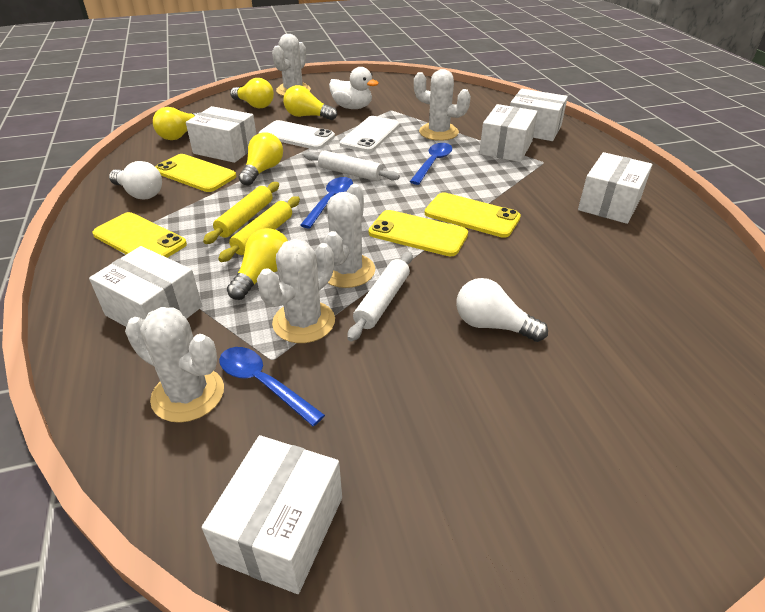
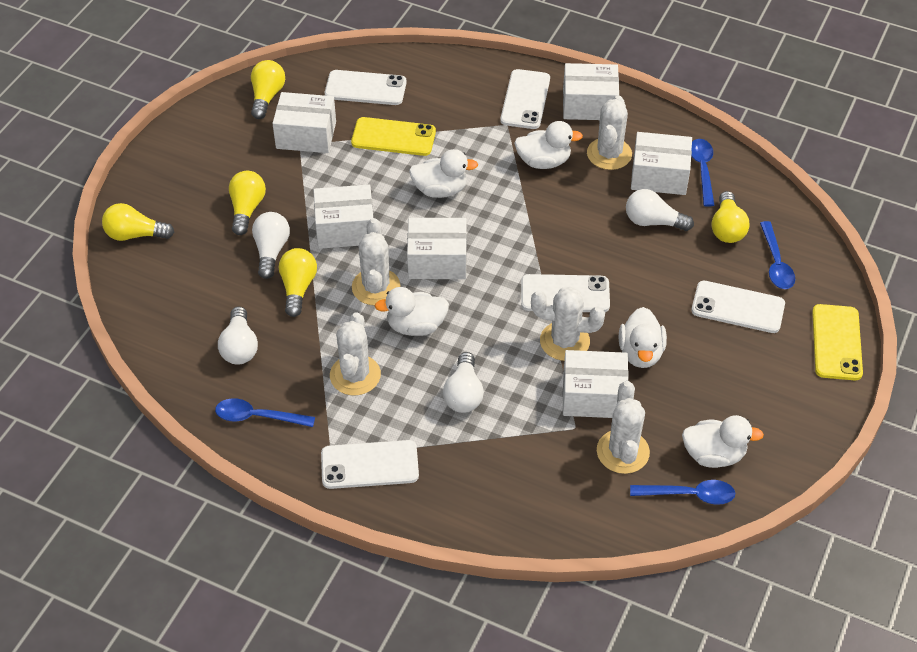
blue spoon: 3 -> 4
white duck: 1 -> 5
white light bulb: 2 -> 4
white phone: 2 -> 5
white rolling pin: 2 -> 0
yellow phone: 4 -> 2
yellow rolling pin: 2 -> 0

